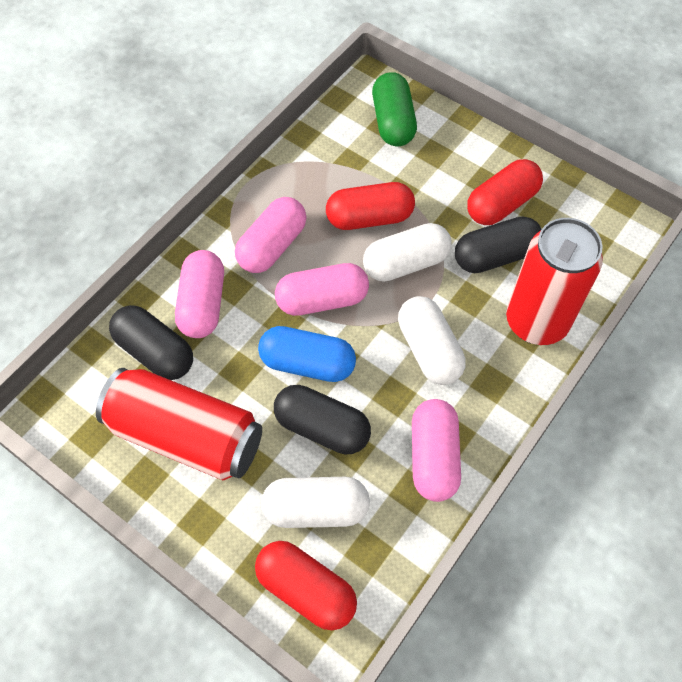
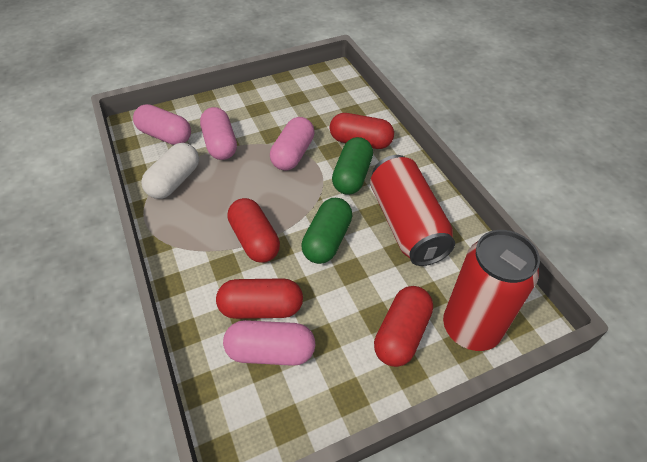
black capsule: 3 -> 0
blue capsule: 1 -> 0
green capsule: 1 -> 2
red capsule: 3 -> 4
white capsule: 3 -> 1

